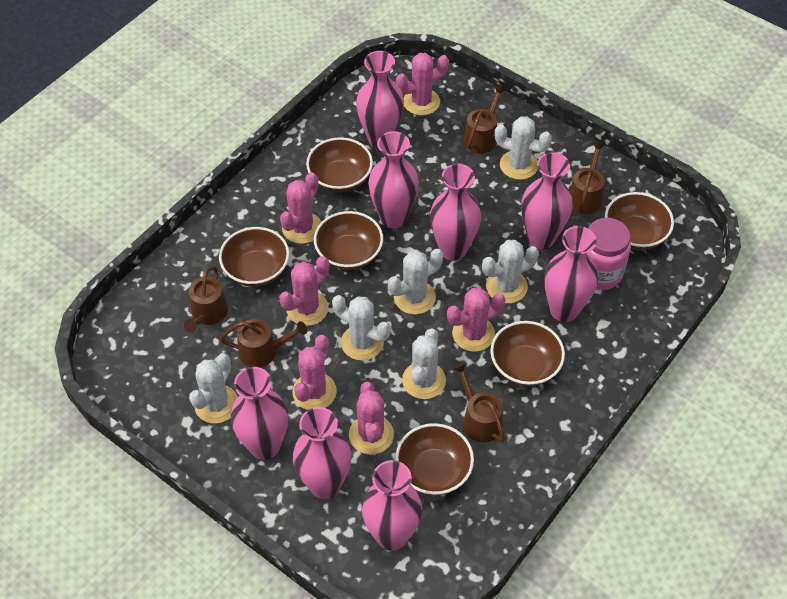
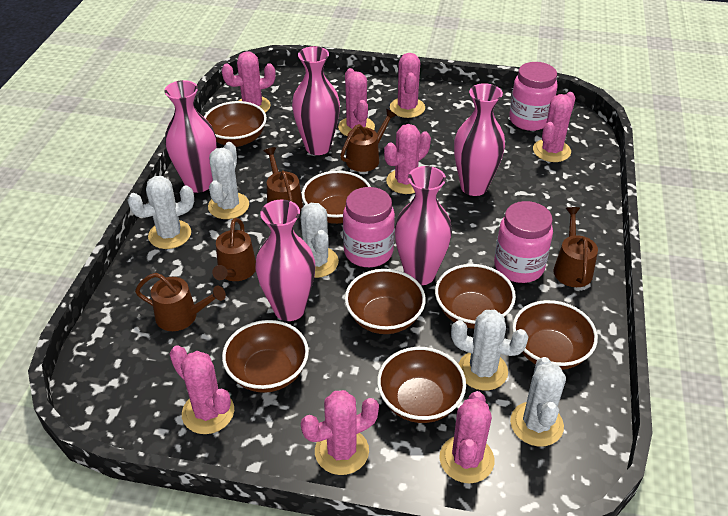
brown bowl: 6 -> 7
pink cactus: 6 -> 8
pink jar: 1 -> 3
pink vase: 8 -> 5
white cactus: 6 -> 5

